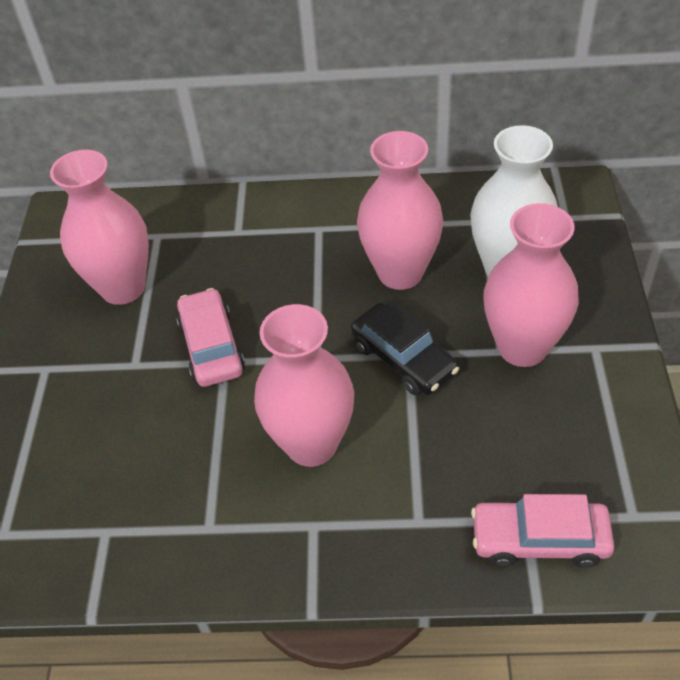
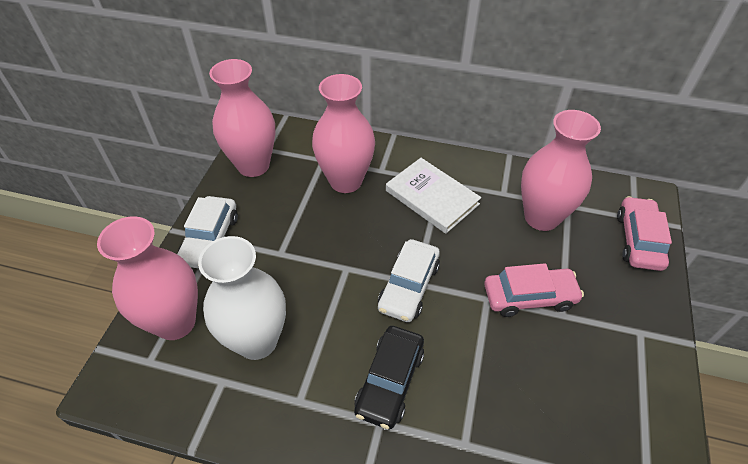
white book: 0 -> 1
white car: 0 -> 2

